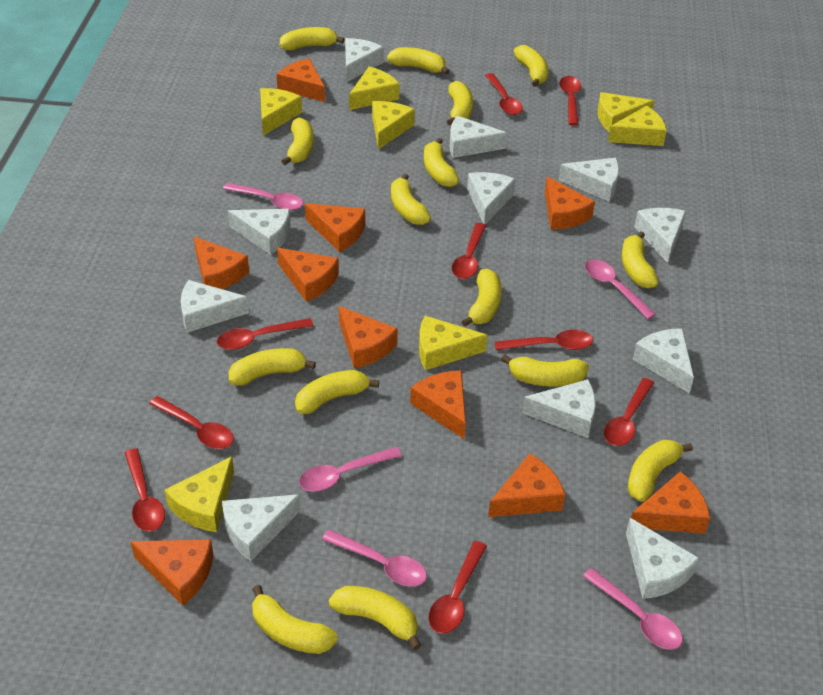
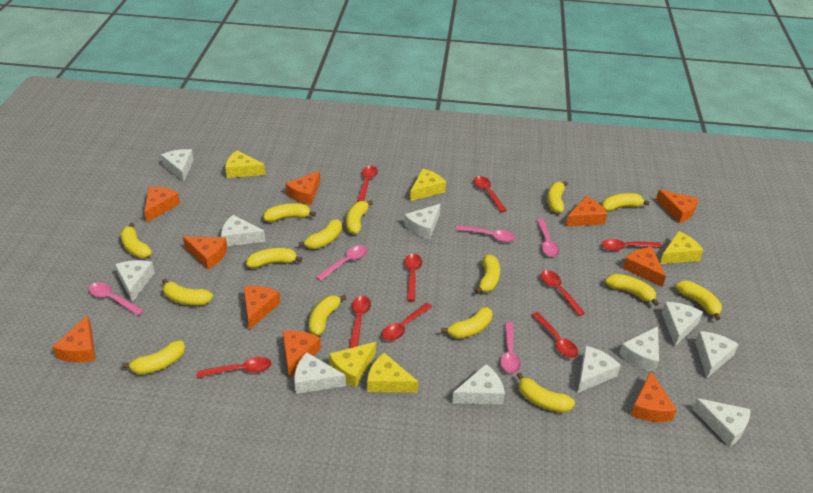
yellow cheese: 7 -> 5

